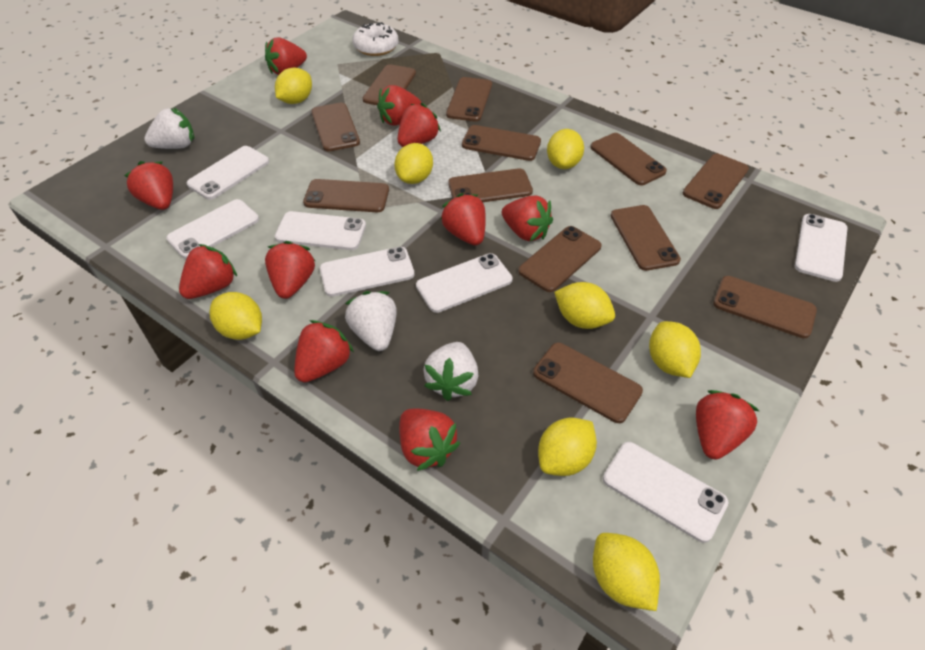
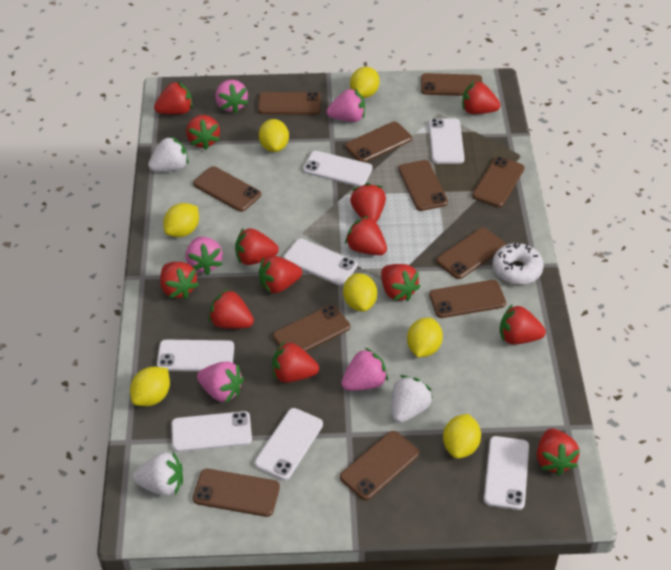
brown phone: 12 -> 11
pink strawberry: 0 -> 5
red strawberry: 11 -> 13
yellow lemon: 8 -> 7

